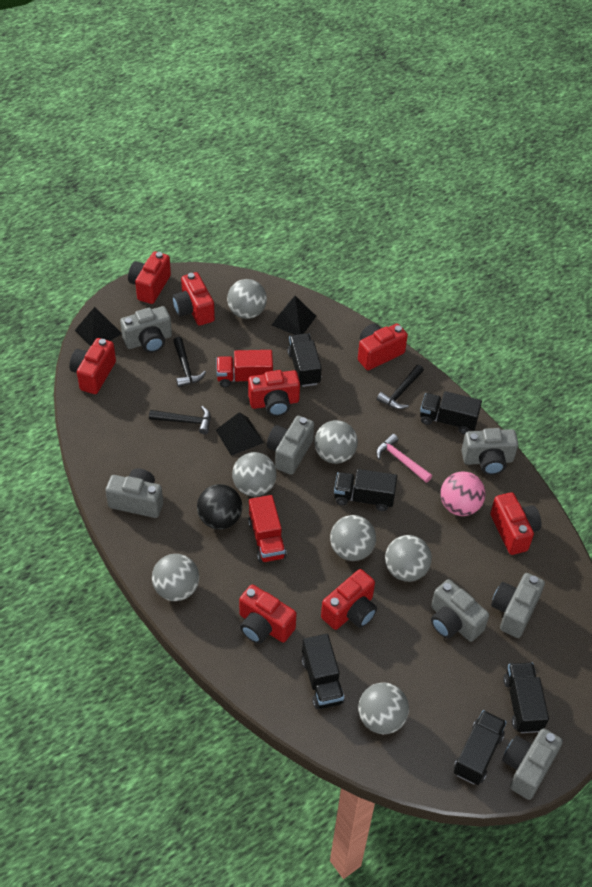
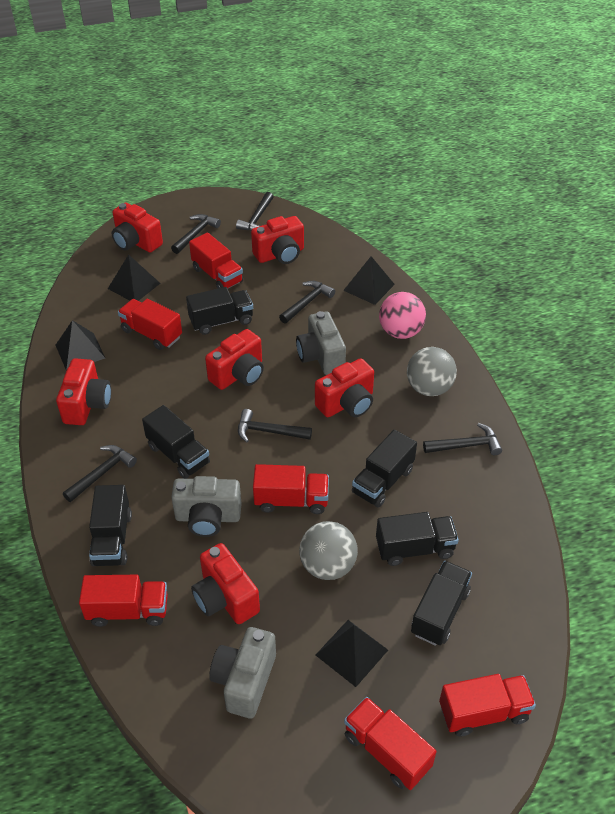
black ball: 1 -> 0
black hammer: 3 -> 6
black pyramid: 3 -> 4
grey ball: 7 -> 2
grey camera: 7 -> 3
pink hammer: 1 -> 0
red camera: 8 -> 6
red truck: 2 -> 6

